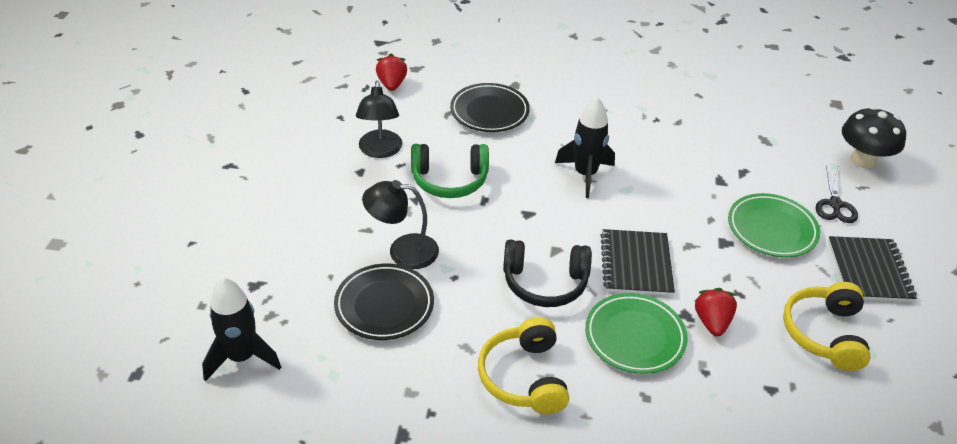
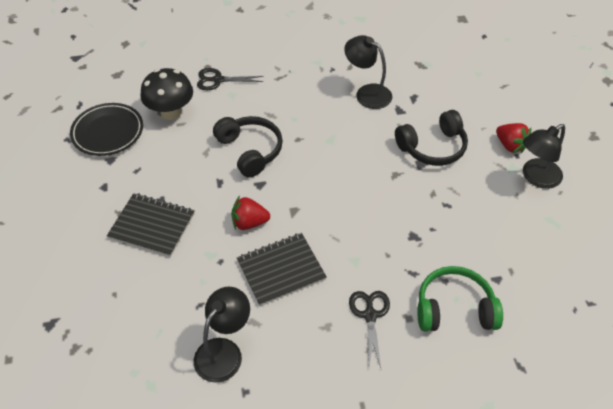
black headphones: 1 -> 2
black lamp: 2 -> 3
black plate: 2 -> 1
black rocket: 2 -> 0
black scissors: 1 -> 2
green plate: 2 -> 0
yellow headphones: 2 -> 0

